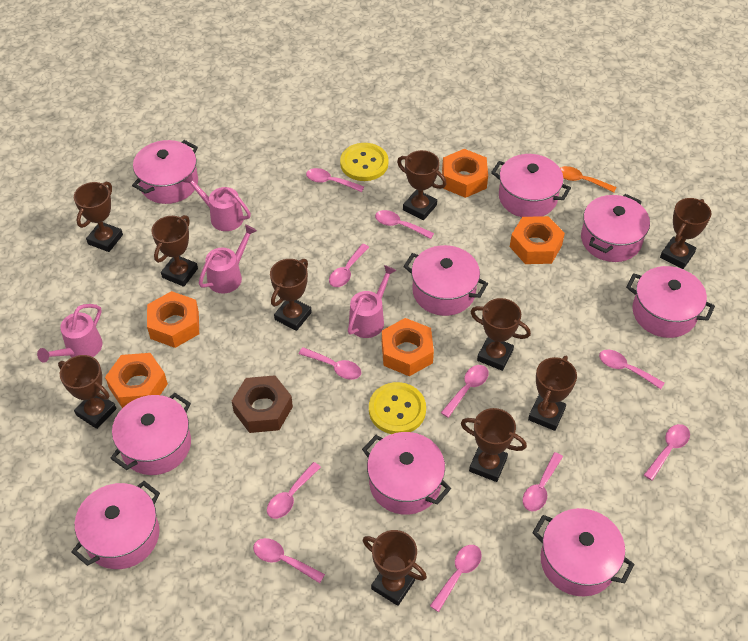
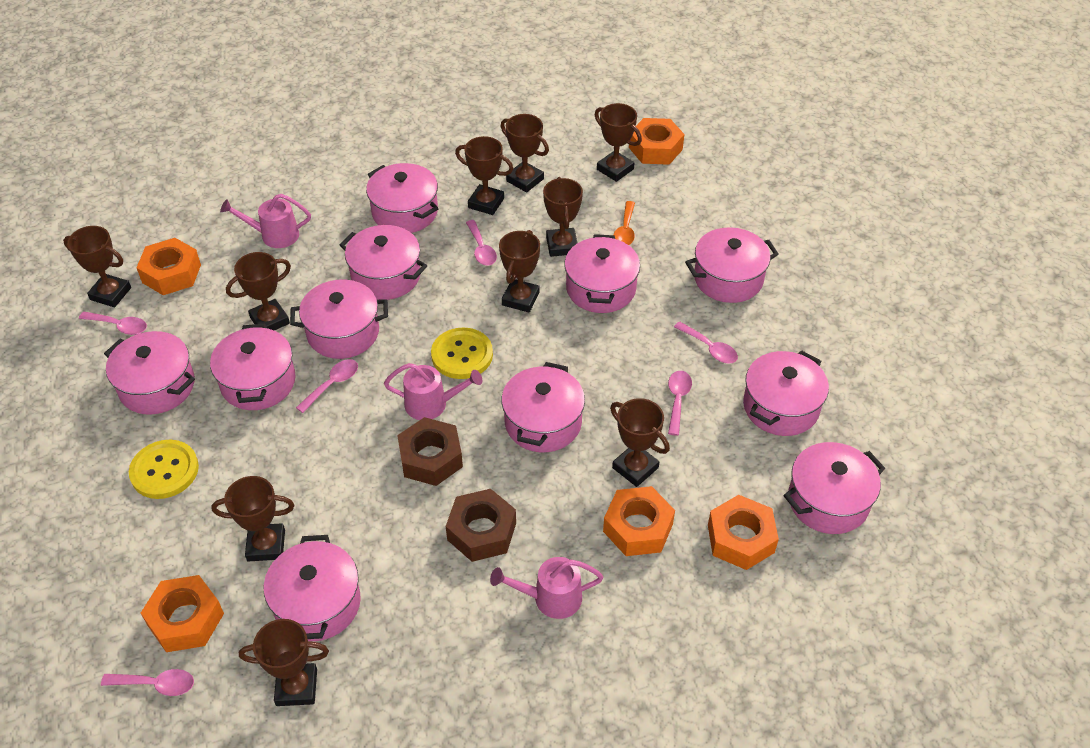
brown nut: 1 -> 2
pink pot: 9 -> 11
pink spoon: 11 -> 6
pink watering can: 4 -> 3

